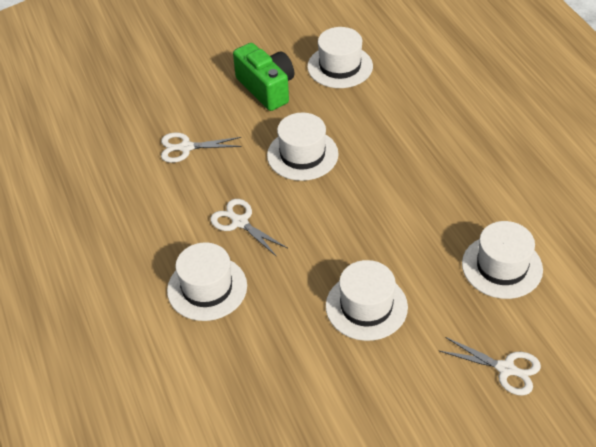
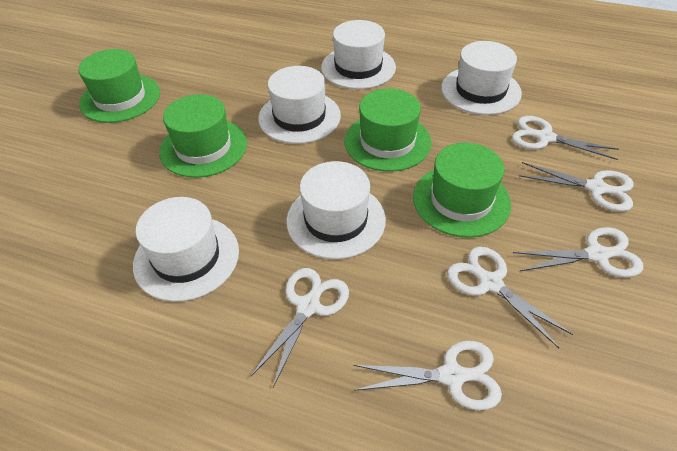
green camera: 1 -> 0
green hat: 0 -> 4
white scissors: 3 -> 6

